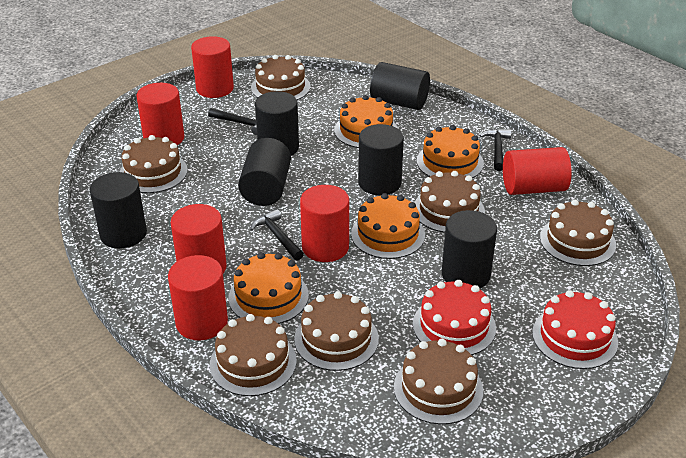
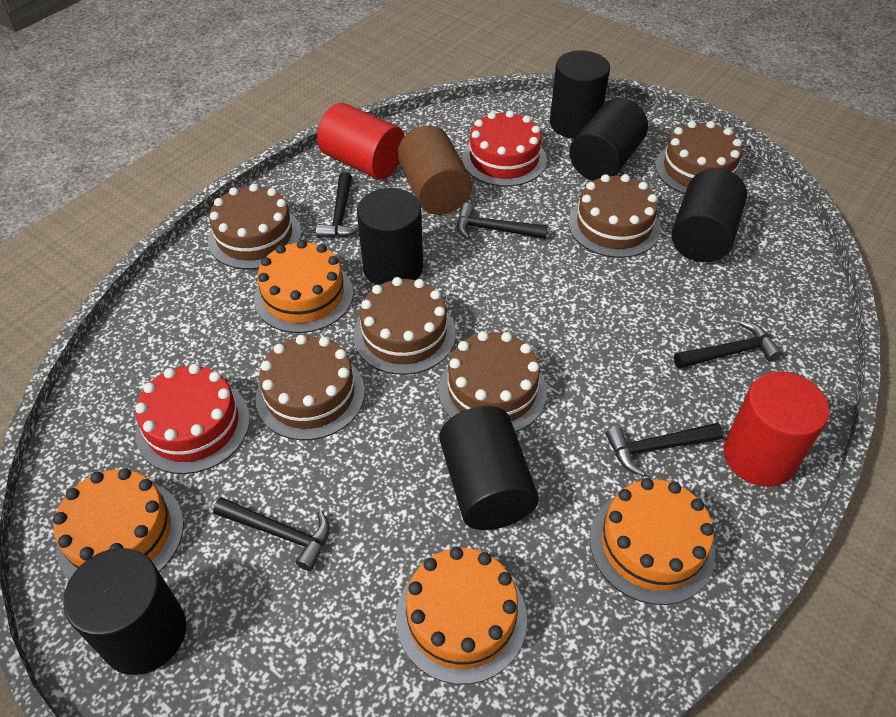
black hammer: 3 -> 5
brown cake: 7 -> 6
brown cylinder: 0 -> 1
red cylinder: 6 -> 2

